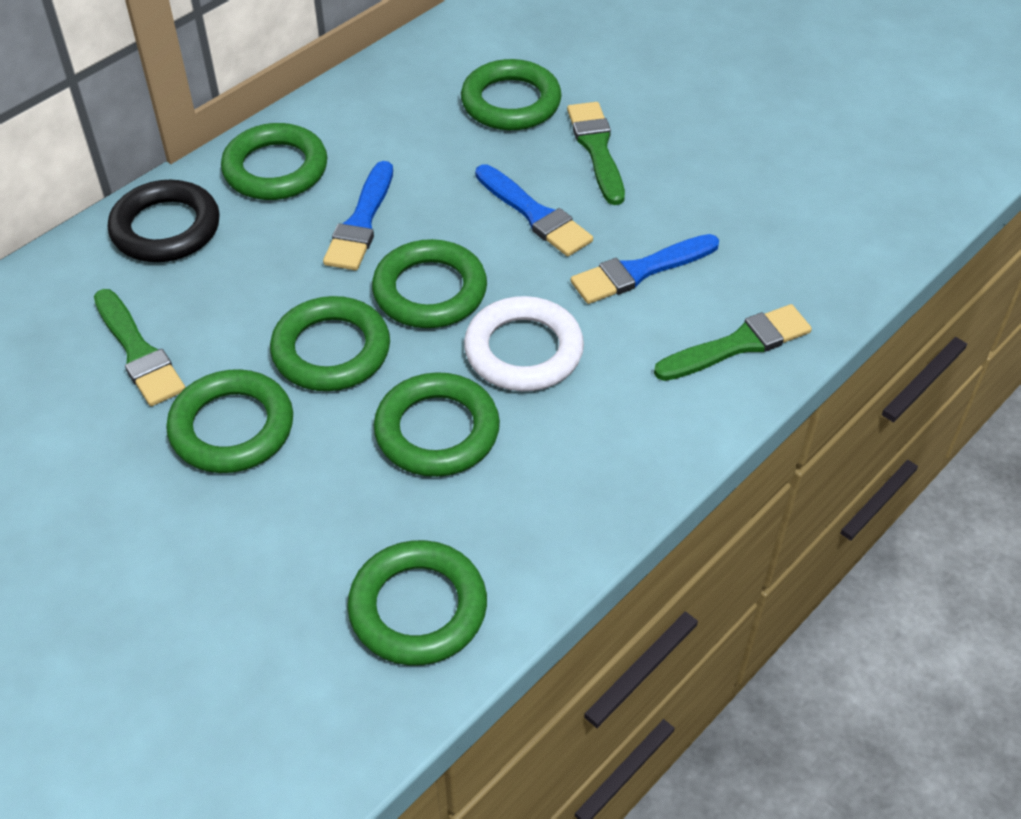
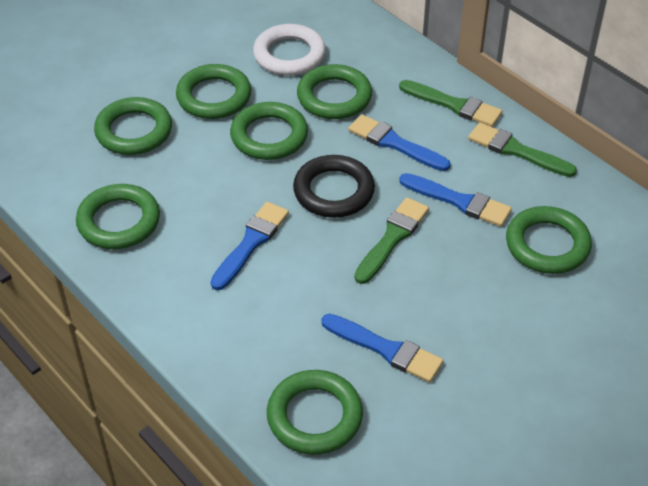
blue brush: 3 -> 4

